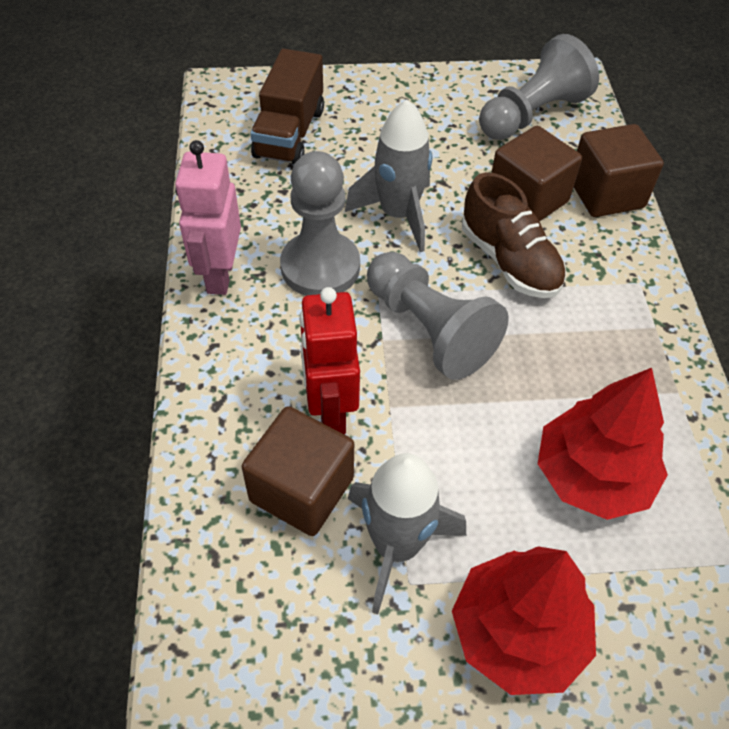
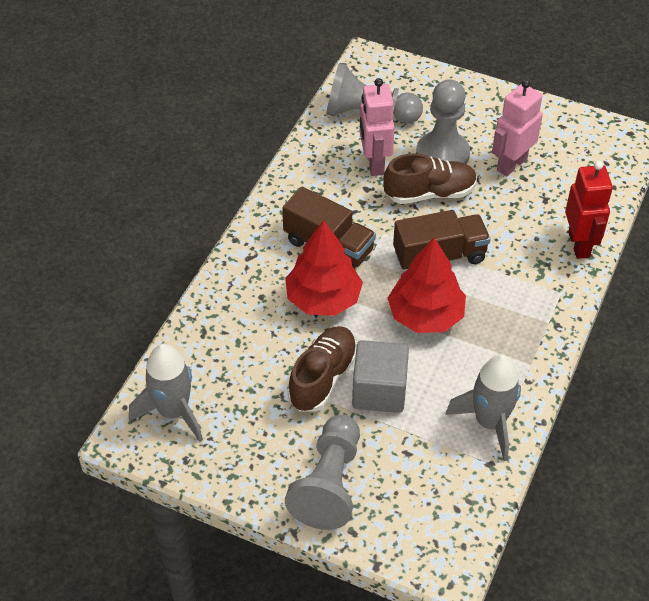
brown cube: 3 -> 0
brown shoe: 1 -> 2
brown truck: 1 -> 2
grey cube: 0 -> 1
pink robot: 1 -> 2

